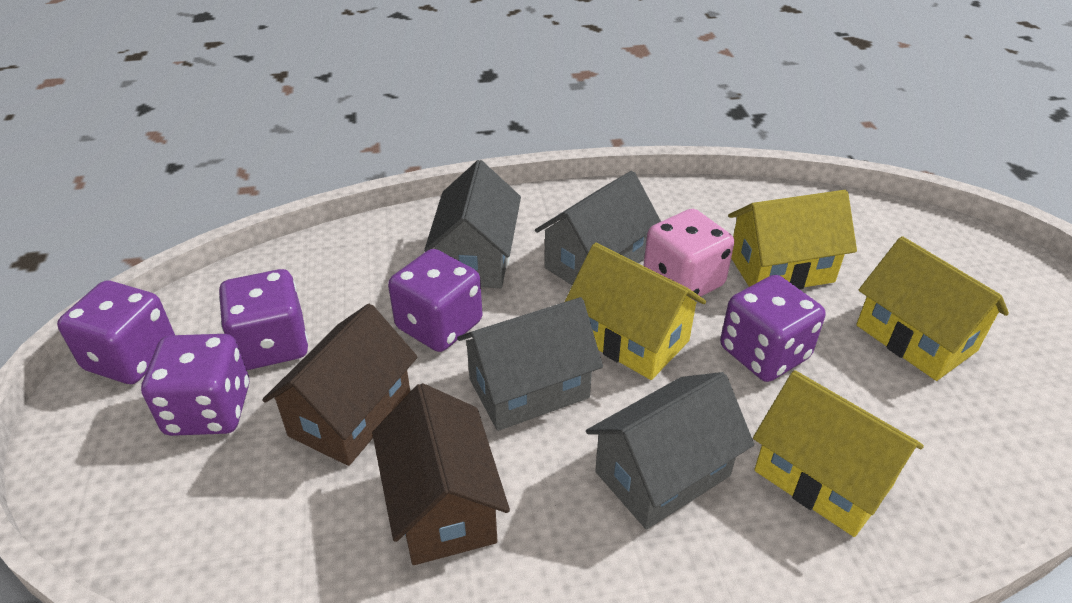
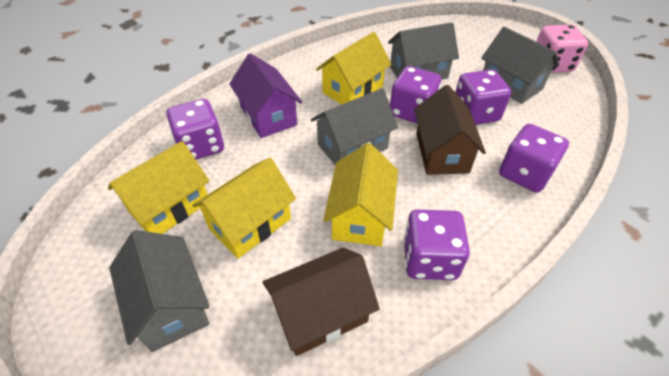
purple house: 0 -> 1

